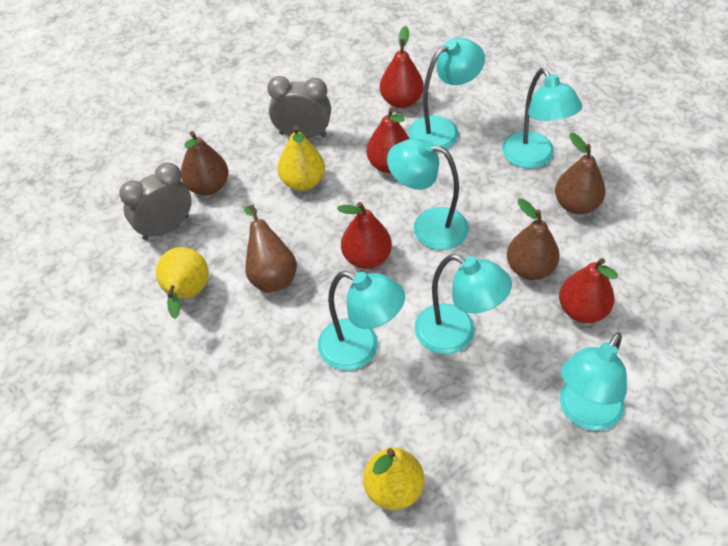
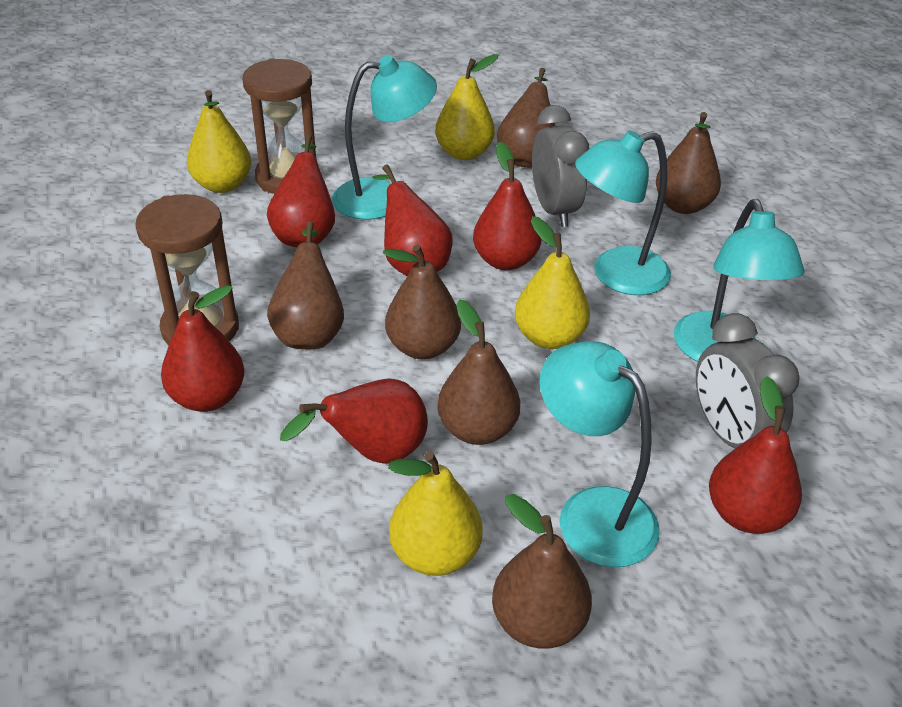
brown hourglass: 0 -> 2
brown pear: 4 -> 6
red pear: 4 -> 6
turquoise lamp: 6 -> 4
yellow pear: 3 -> 4

